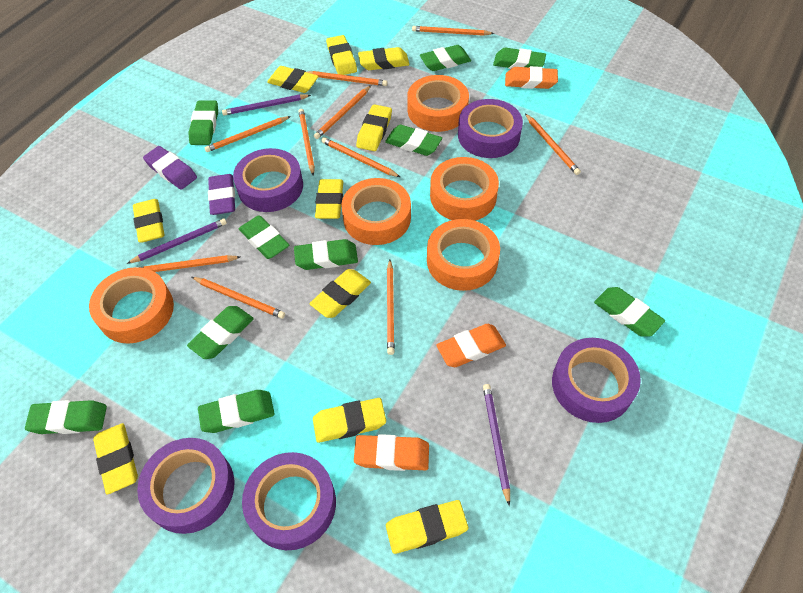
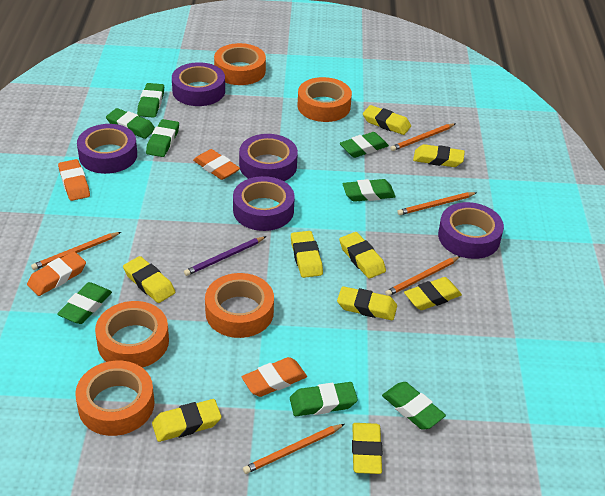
green eraser: 10 -> 8
orange eraser: 3 -> 4
orange pencil: 10 -> 5
purple eraser: 2 -> 0
purple pencil: 3 -> 1
yellow eraser: 10 -> 9

